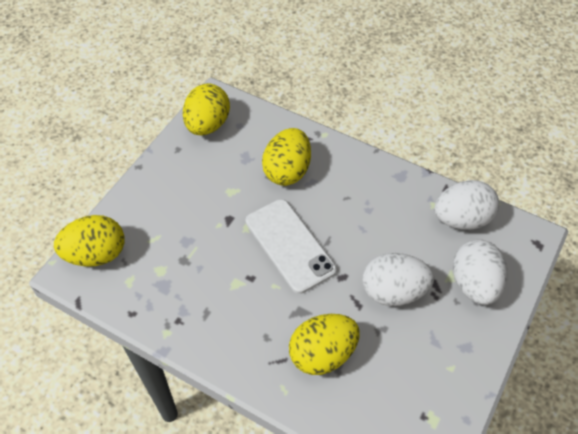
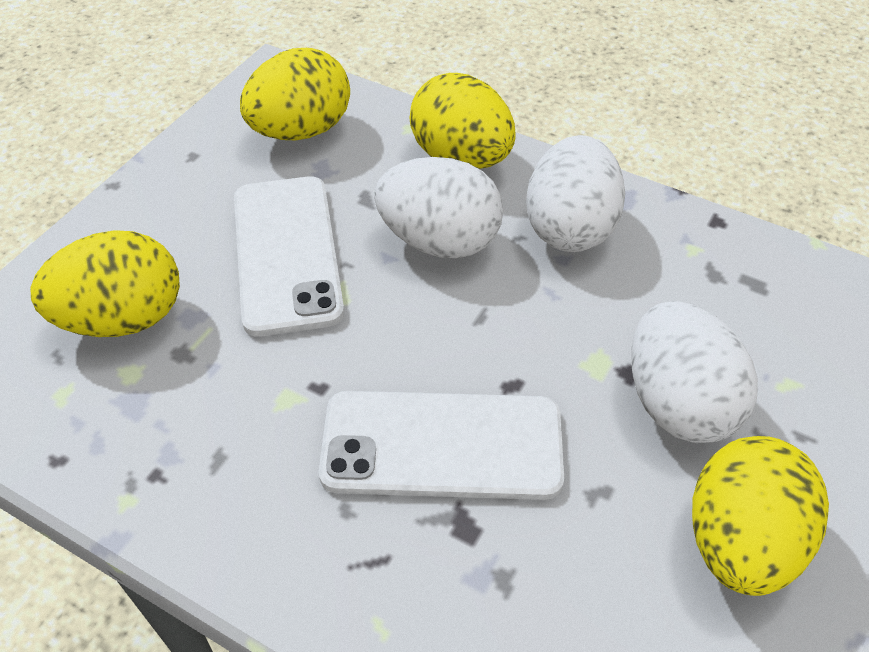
white phone: 1 -> 2

